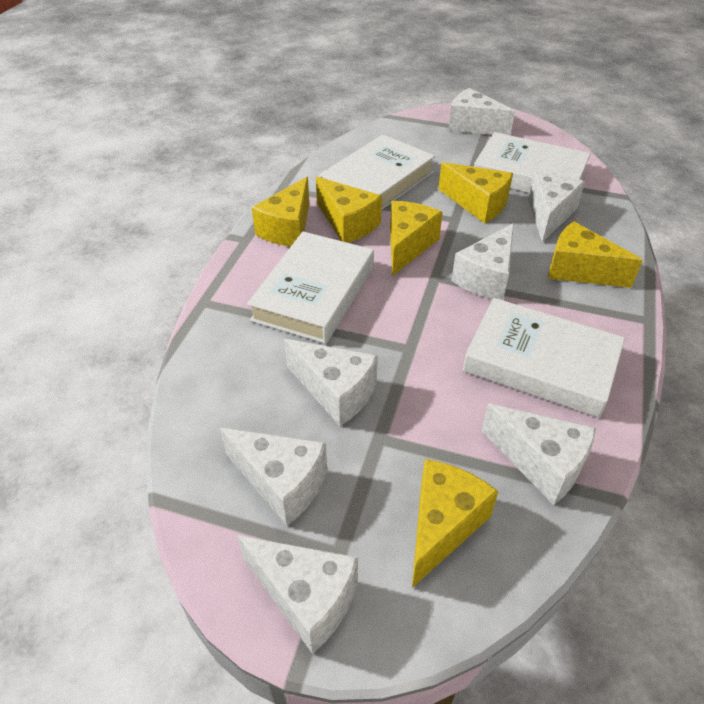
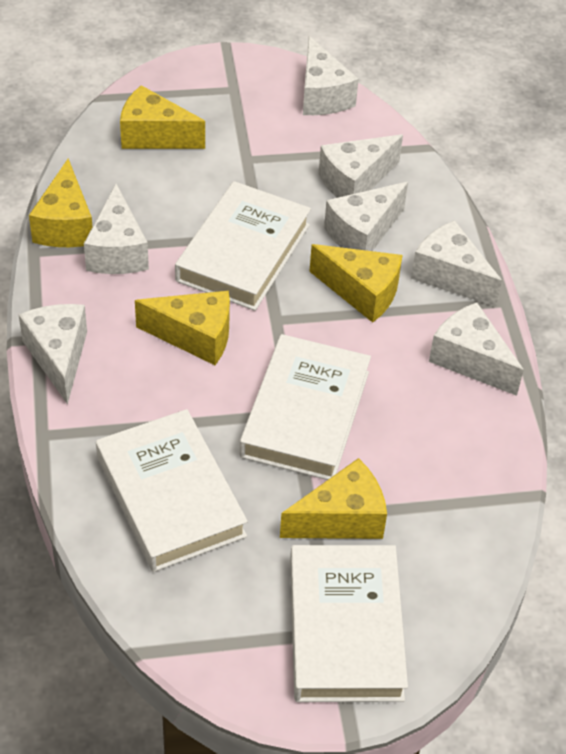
yellow cheese: 6 -> 5

